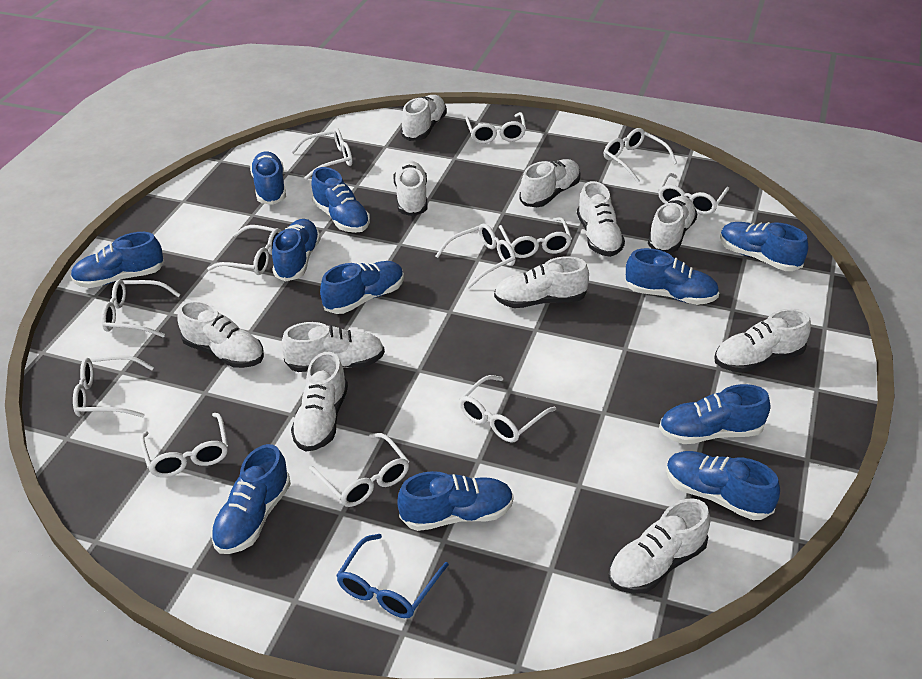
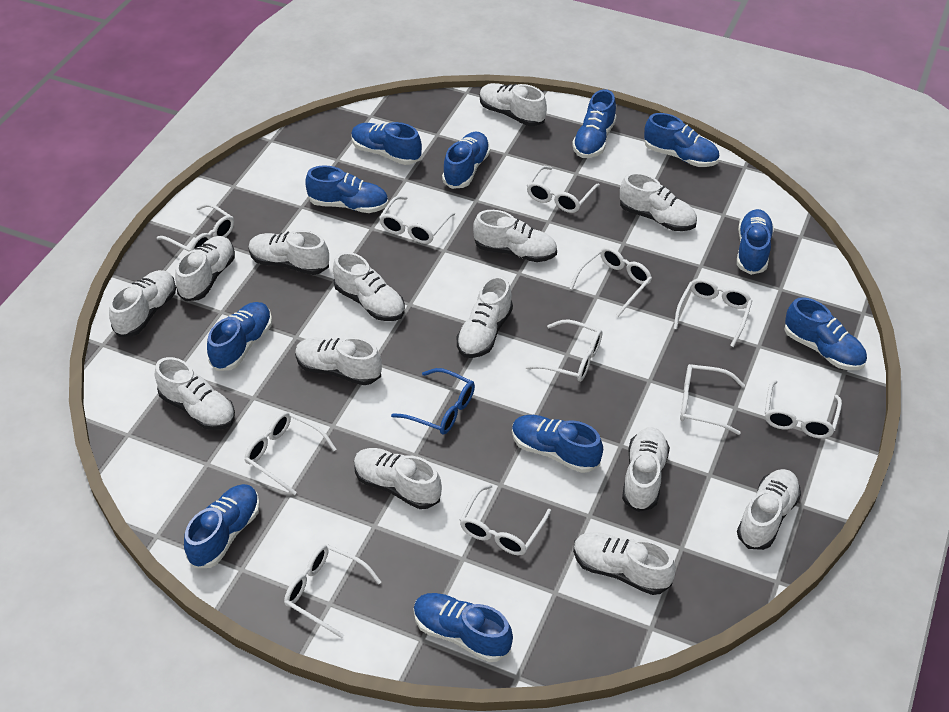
white glasses: 12 -> 11
white shoe: 11 -> 14

